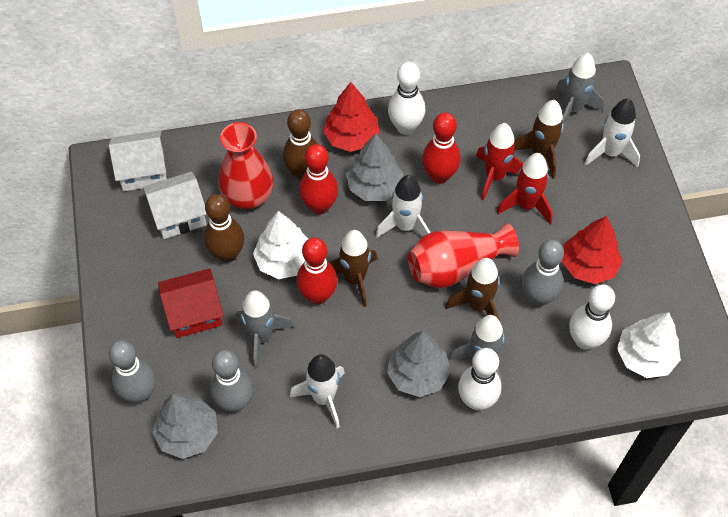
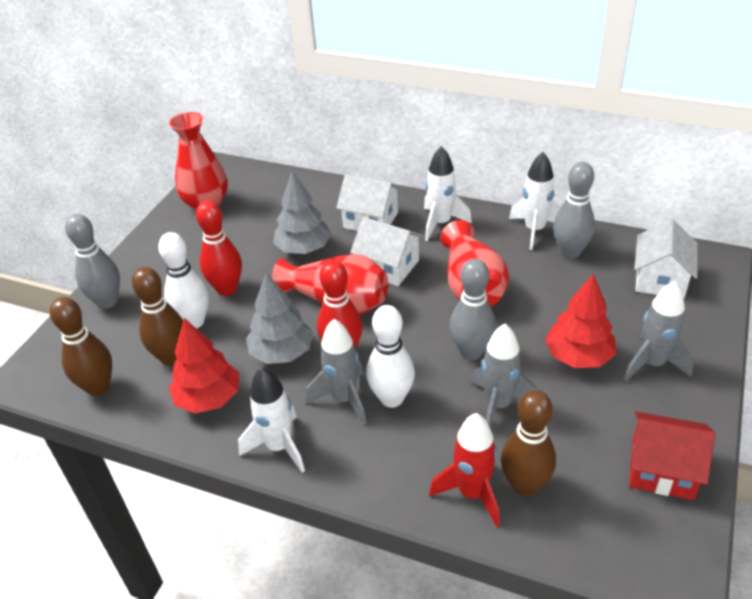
brown bowling pin: 2 -> 3
brown rocket: 3 -> 0
grey tree: 3 -> 2
red bowling pin: 3 -> 2
red rocket: 2 -> 1
red vase: 2 -> 3
white bowling pin: 3 -> 2
white house: 2 -> 3
white tree: 2 -> 0

